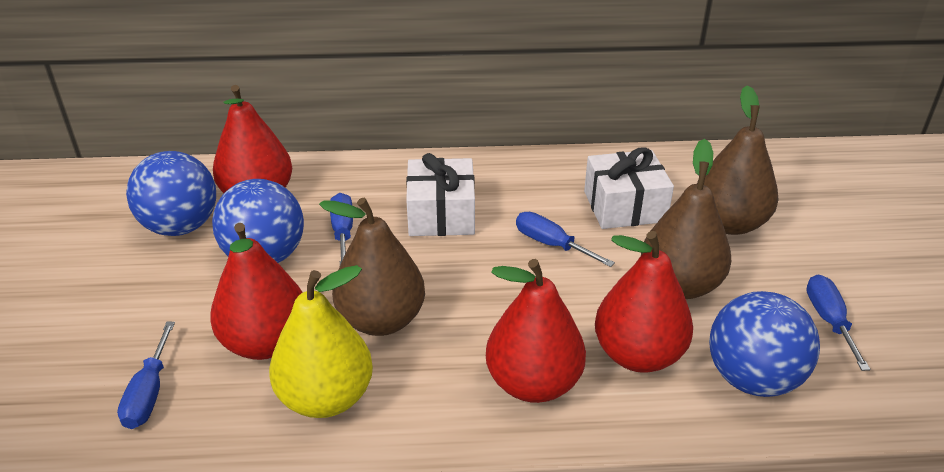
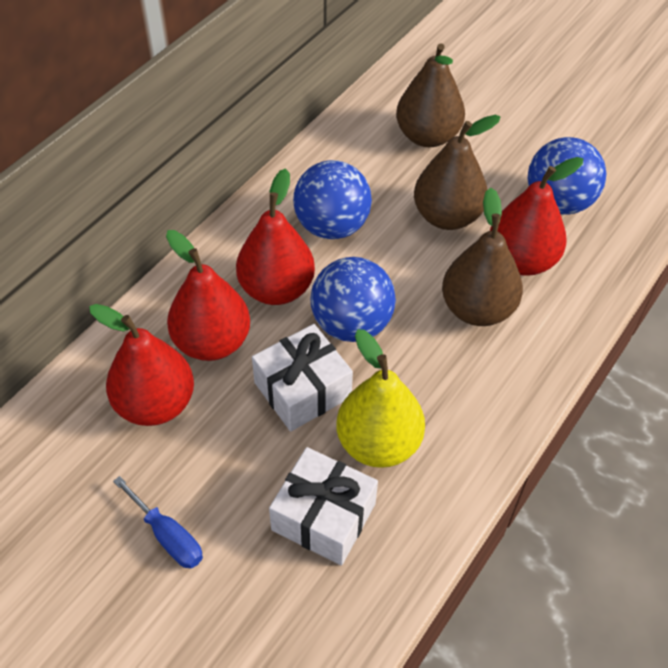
blue screwdriver: 4 -> 1

